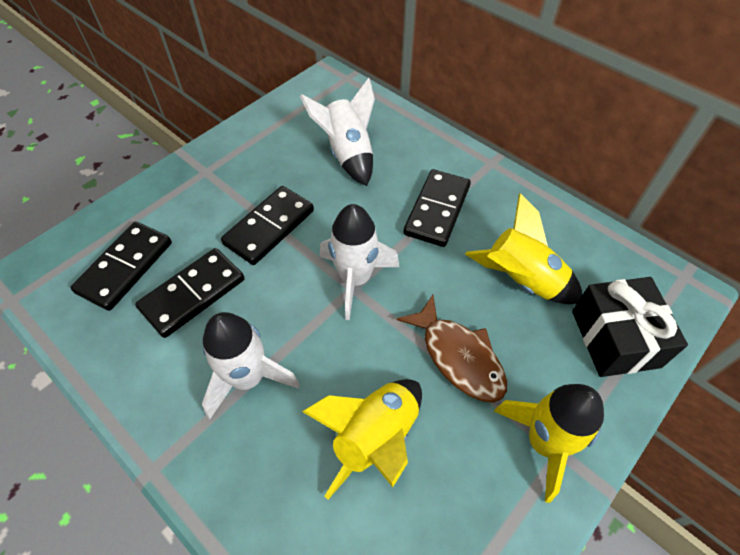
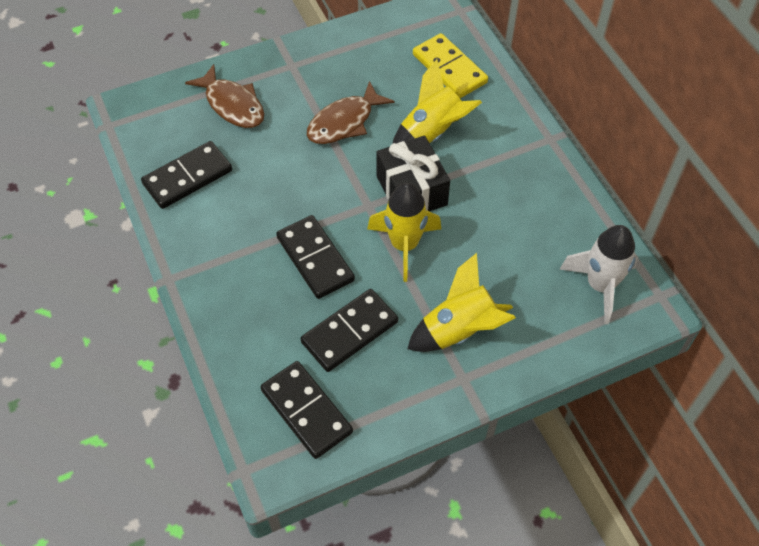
brown fish: 1 -> 2
white rocket: 3 -> 1
yellow domino: 0 -> 1

